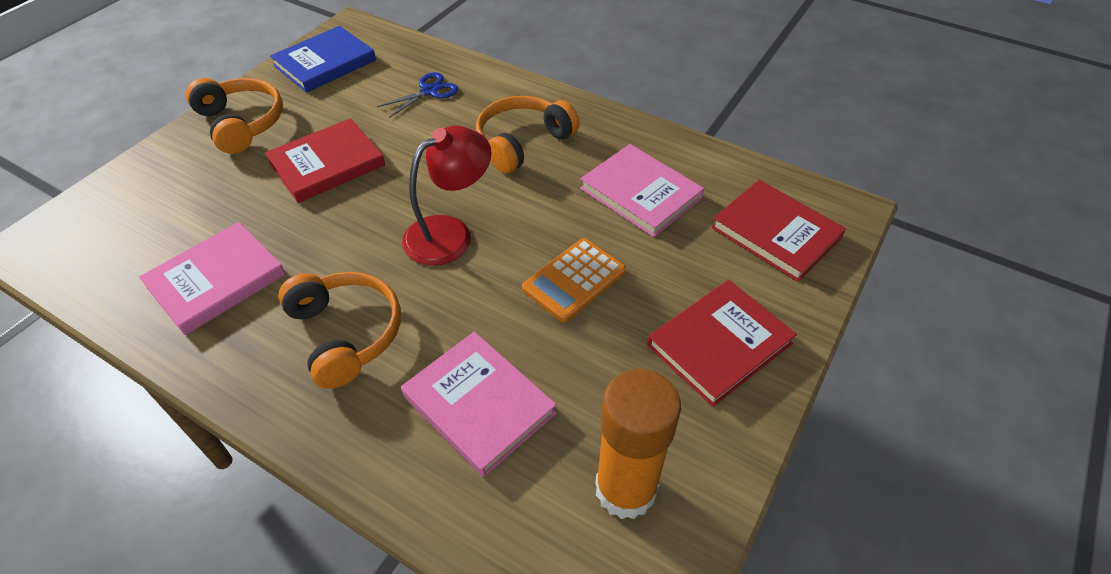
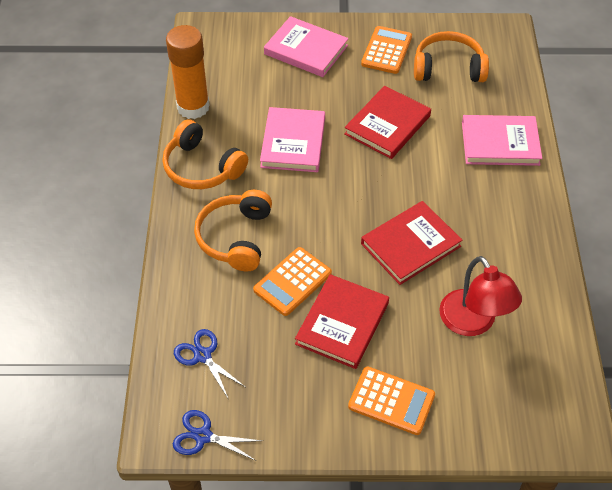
blue book: 1 -> 0
blue scissors: 1 -> 2
orange calculator: 1 -> 3

